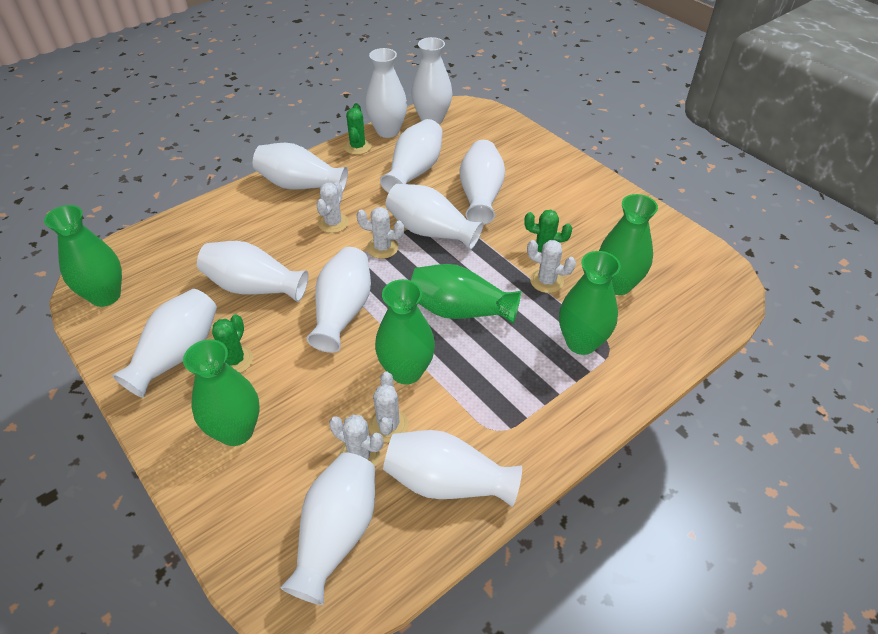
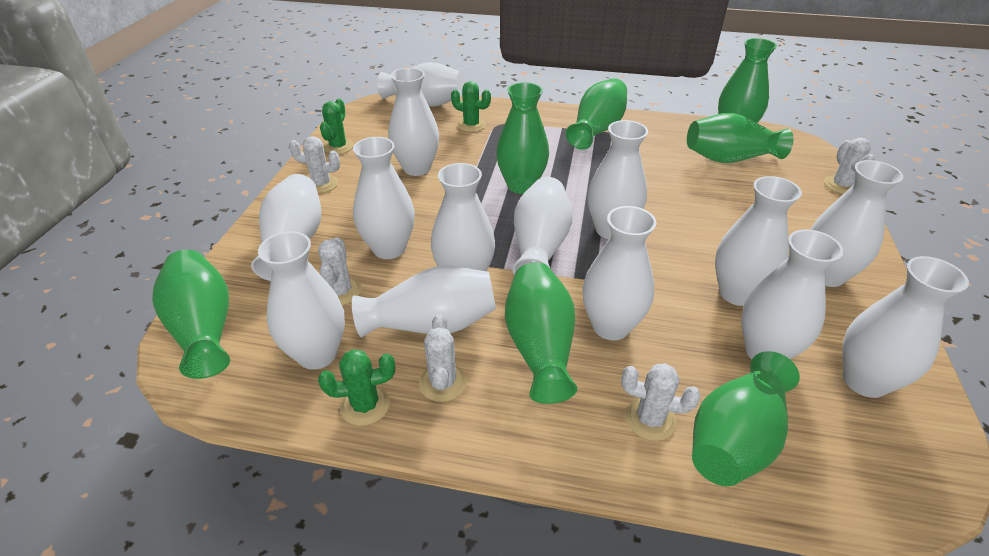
green vase: 6 -> 7
white vase: 11 -> 14

